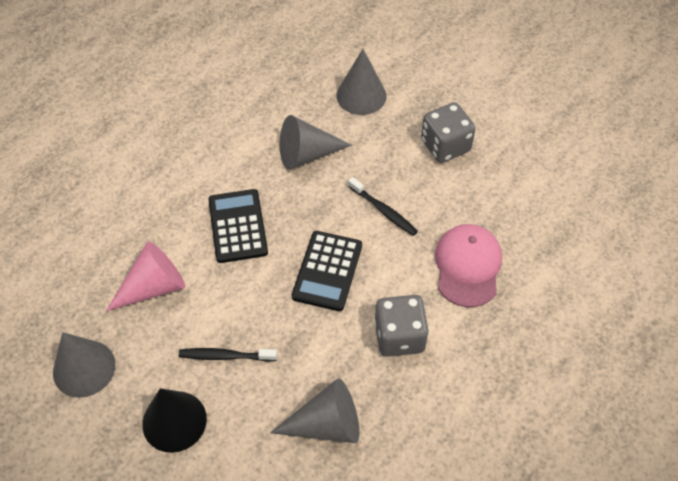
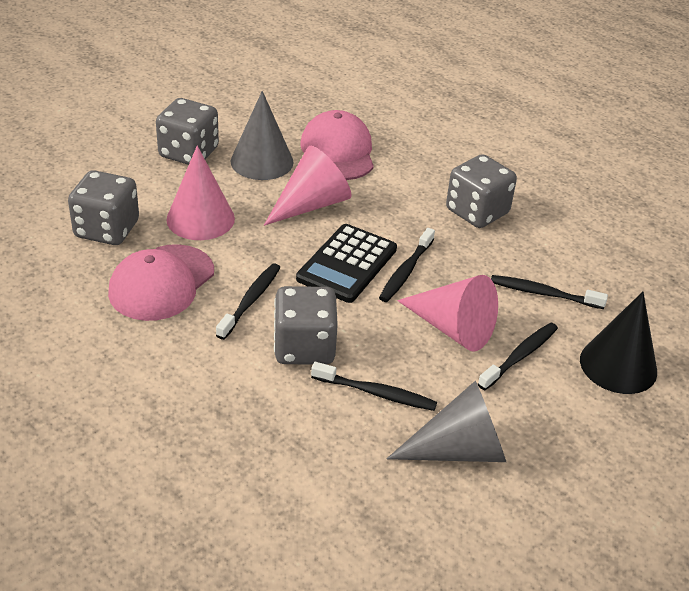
black calculator: 2 -> 1
black toothbrush: 2 -> 5
grey cone: 4 -> 2
grey dice: 2 -> 4
pink cap: 1 -> 2
pink cone: 1 -> 3

